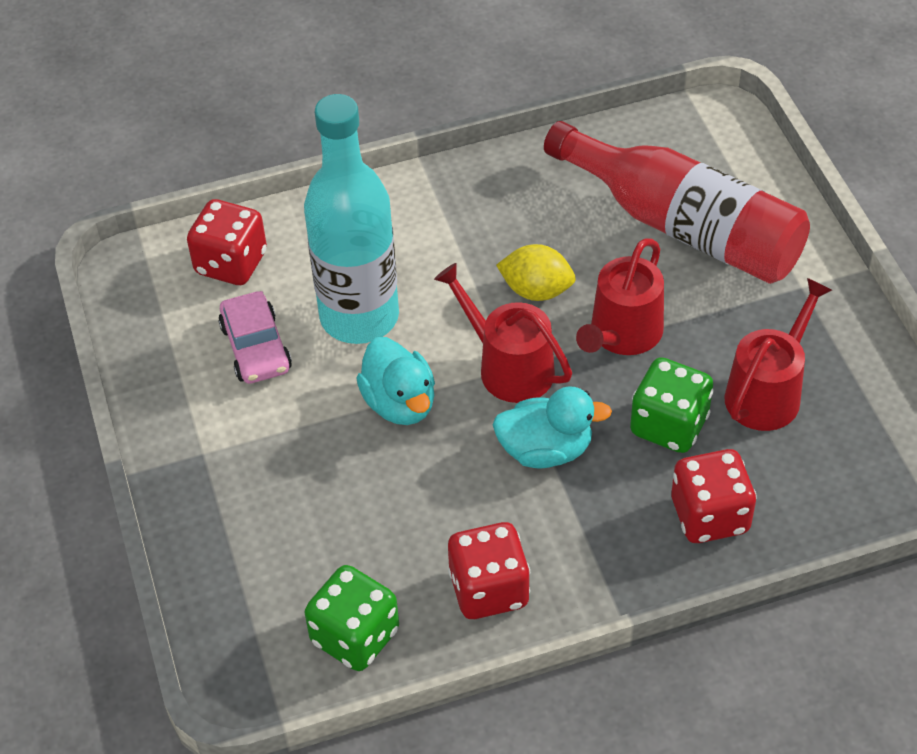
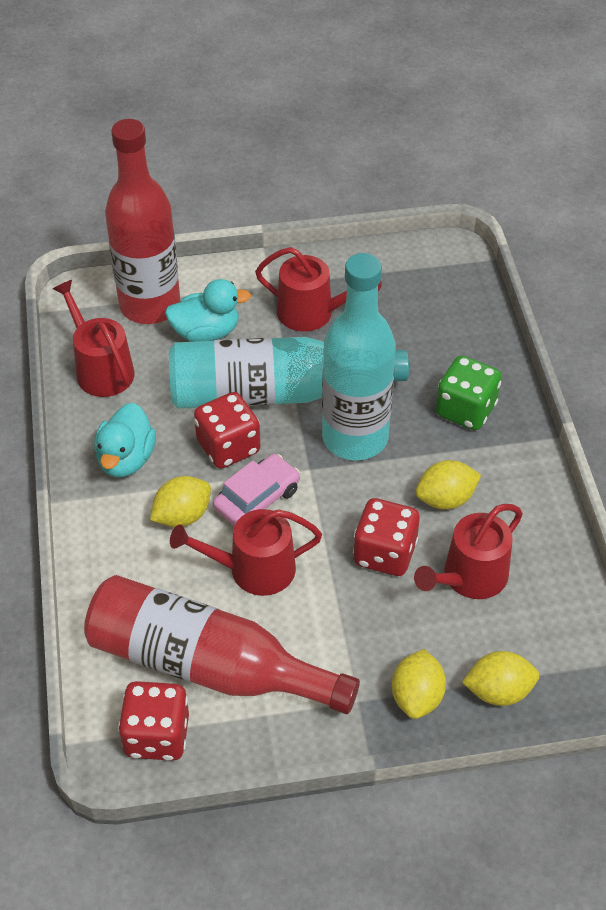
green dice: 2 -> 1
red bottle: 1 -> 2
red watering can: 3 -> 4
turquoise bottle: 1 -> 2
yellow lemon: 1 -> 4

